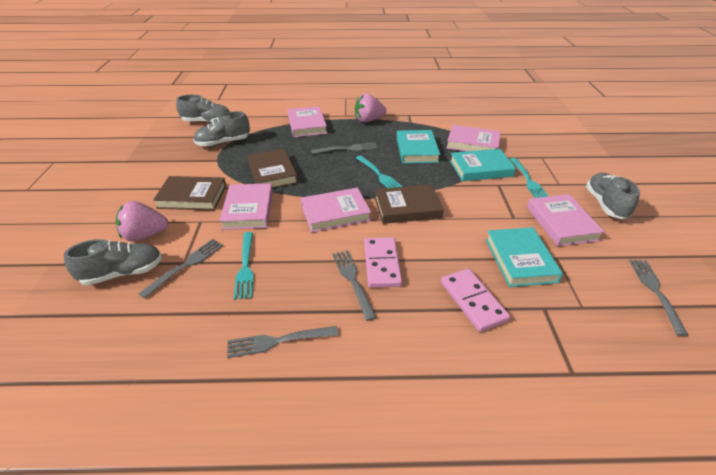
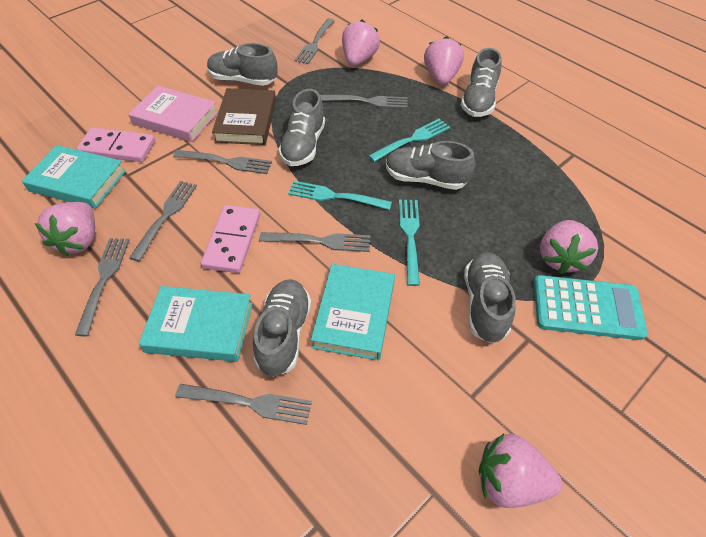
brown book: 3 -> 1
grey fork: 5 -> 7
grey shoe: 4 -> 6
pink book: 5 -> 1
pink strawberry: 2 -> 5
turquoise calculator: 0 -> 1

